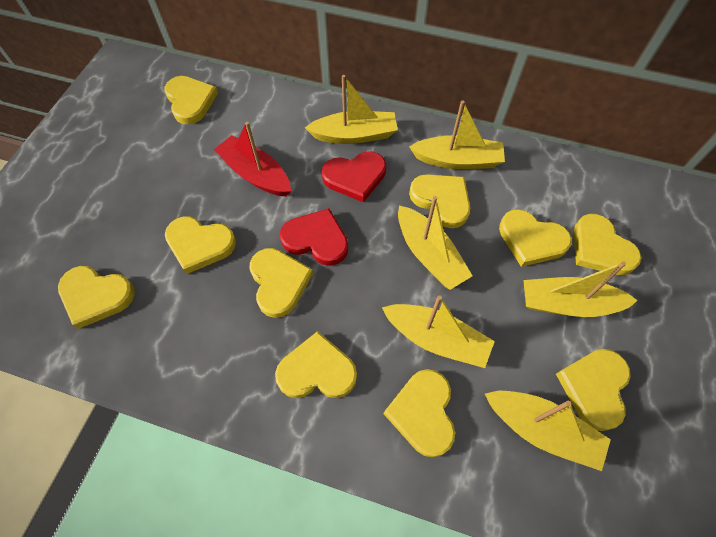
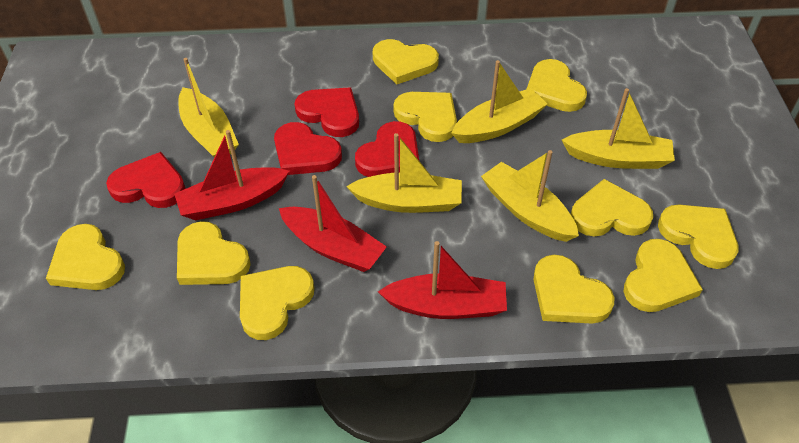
red boat: 1 -> 3
red heart: 2 -> 4
yellow boat: 6 -> 5

